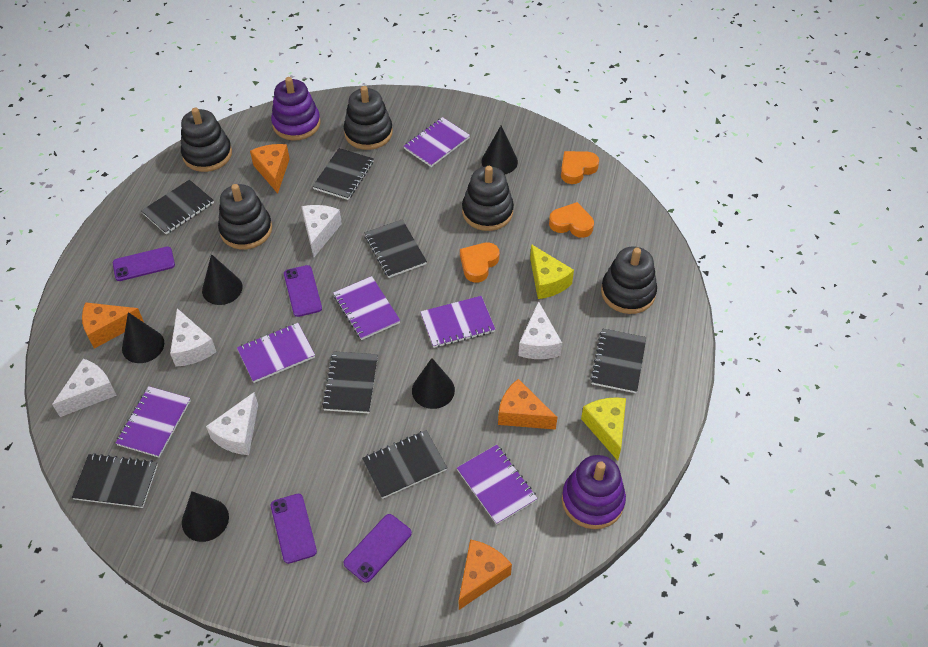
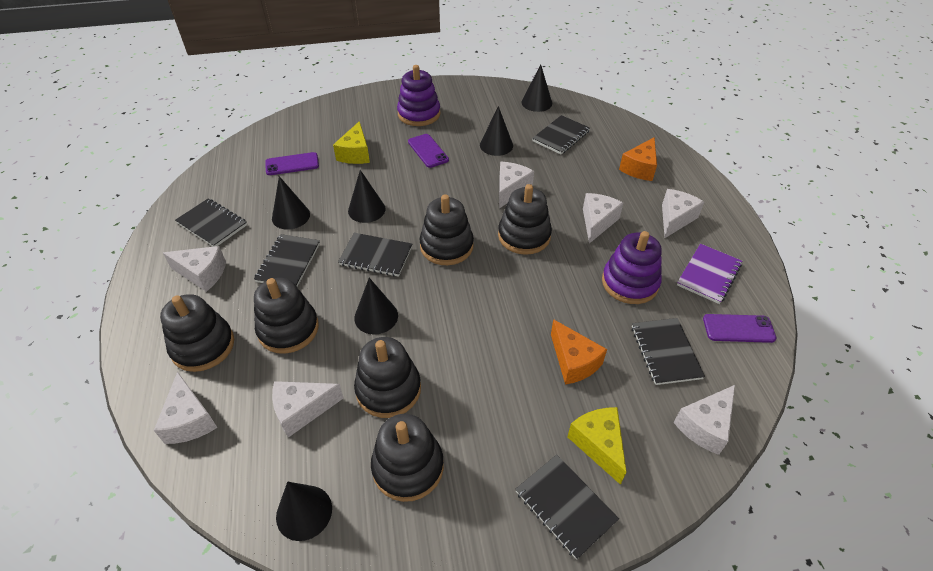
black cone: 5 -> 6
black notebook: 7 -> 6
black stacking toy: 5 -> 6
orange cheese: 4 -> 2
orange heart: 3 -> 0
purple notebook: 6 -> 1
purple phone: 4 -> 3
white cheese: 5 -> 7

